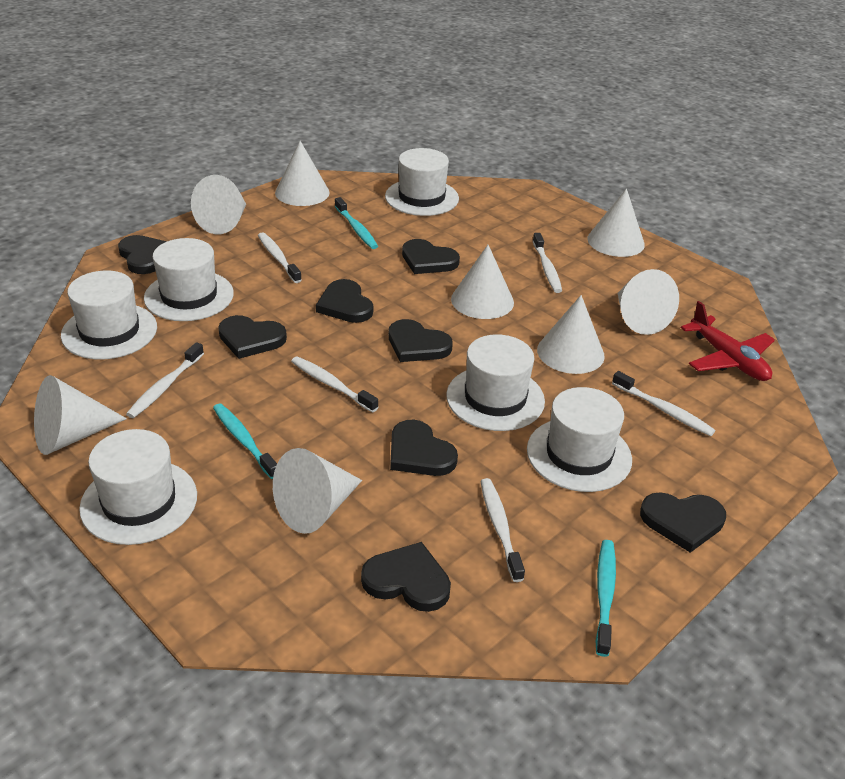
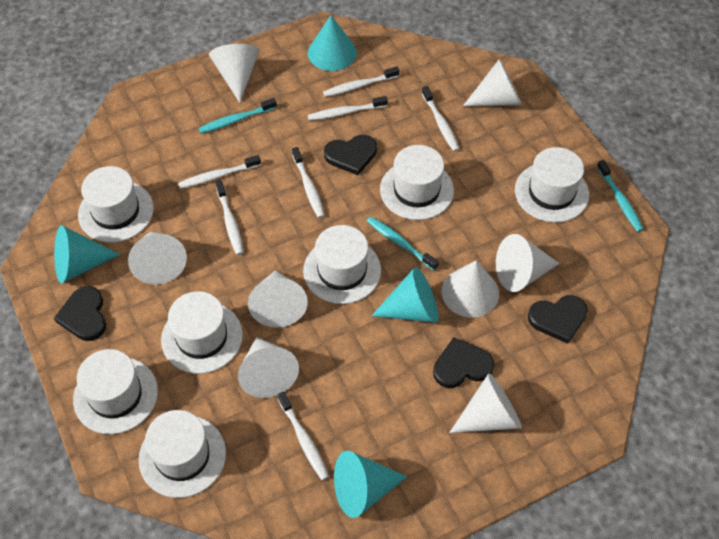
black heart: 8 -> 4
red plane: 1 -> 0
turquoise cone: 0 -> 4
white hat: 6 -> 7
white toothbrush: 6 -> 7

